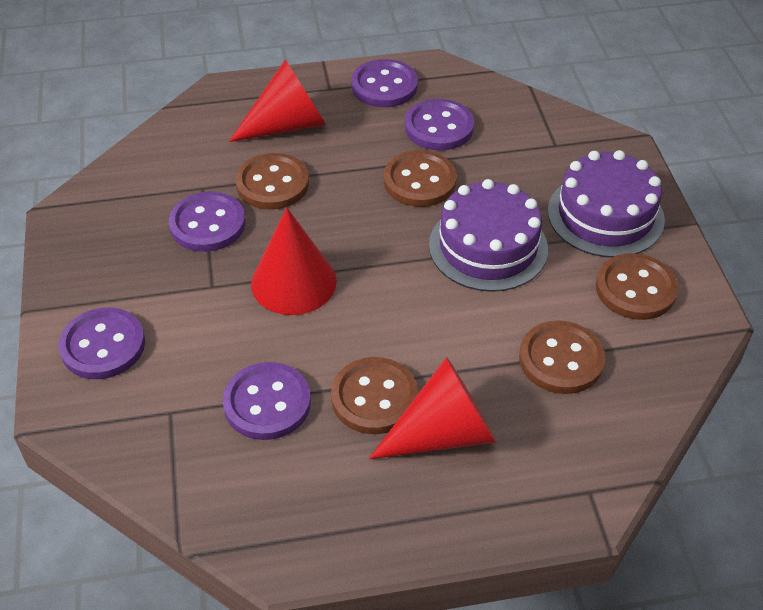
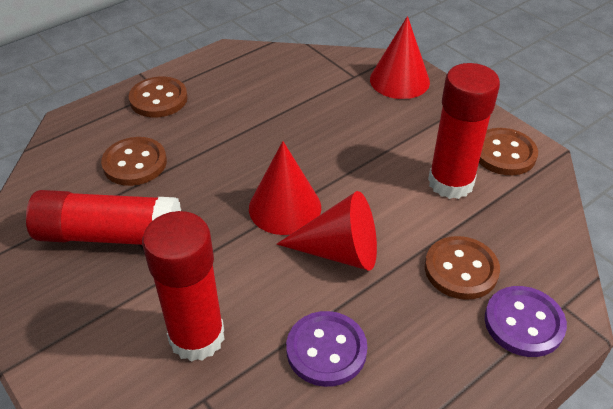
brown button: 5 -> 4
purple button: 5 -> 2
purple cake: 2 -> 0
red glue stick: 0 -> 3

